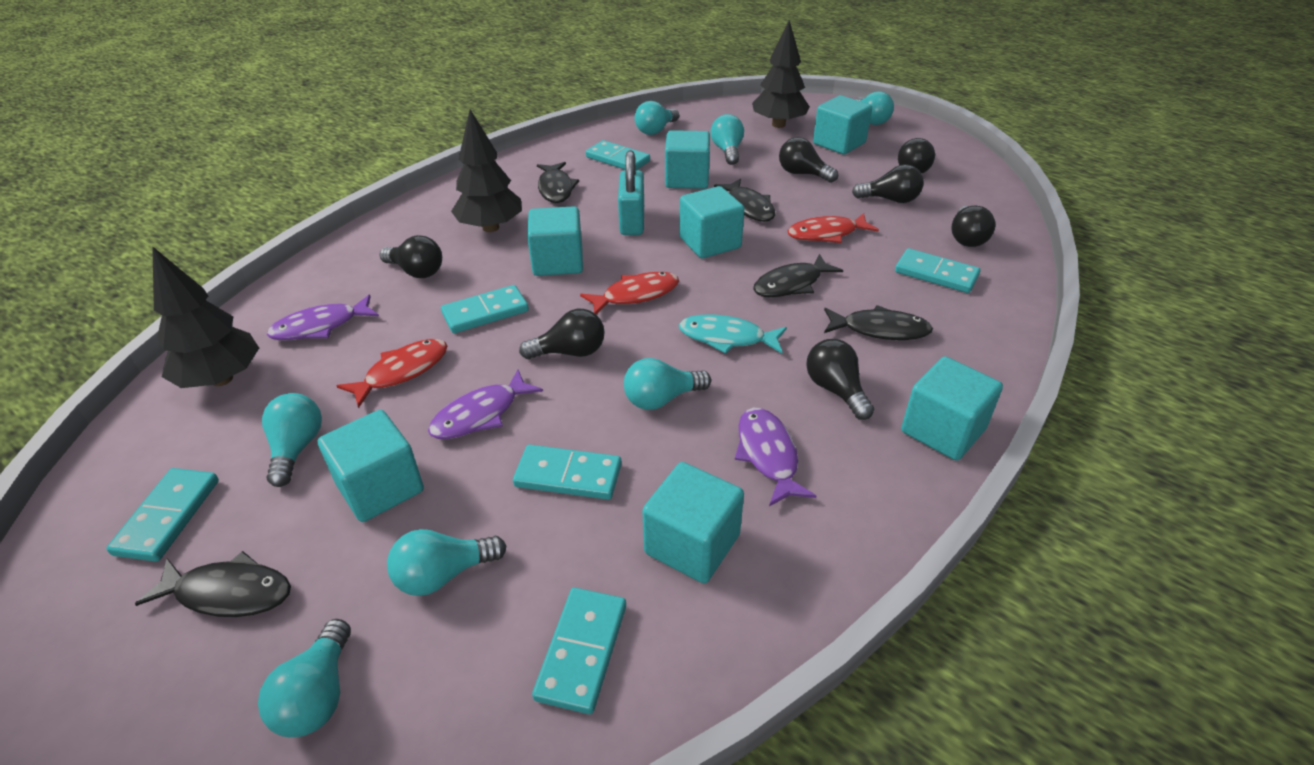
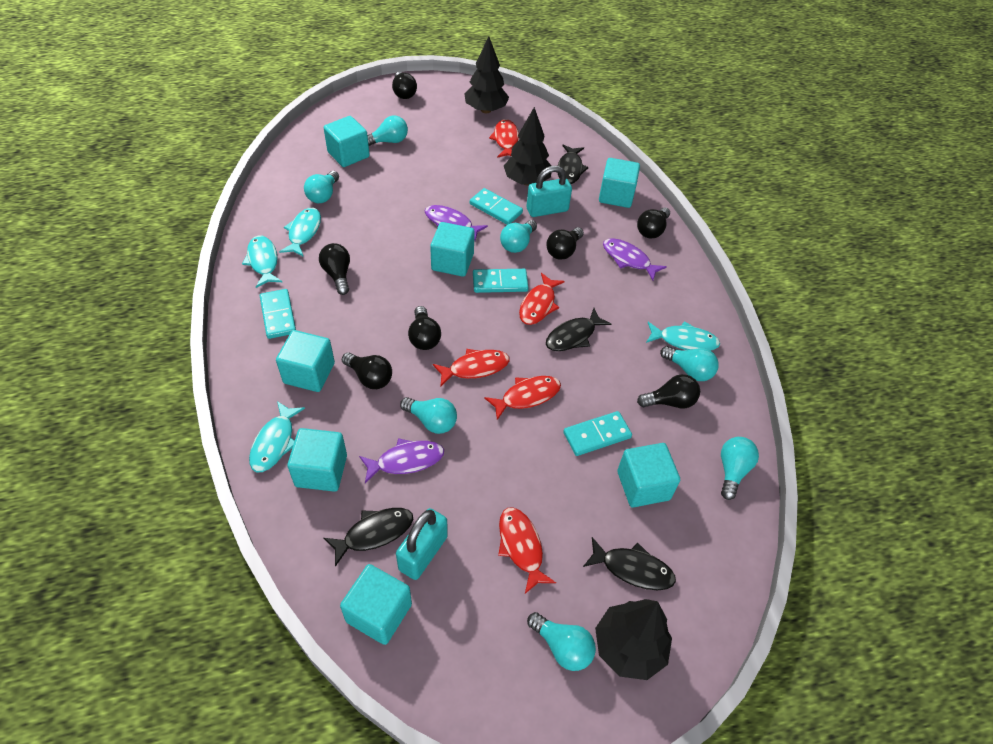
black fish: 5 -> 4
red fish: 3 -> 5
turquoise domino: 6 -> 4
turquoise fish: 1 -> 4
turquoise padlock: 1 -> 2

